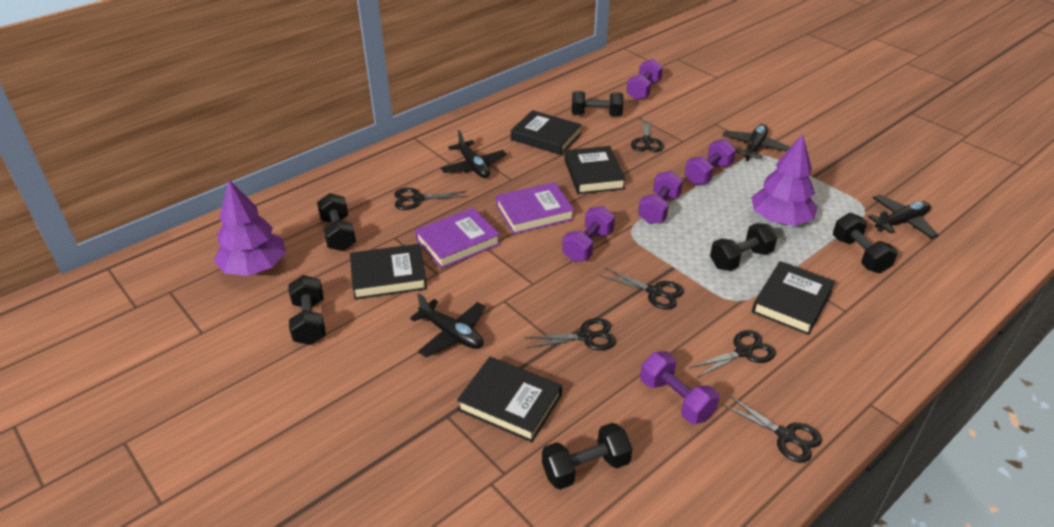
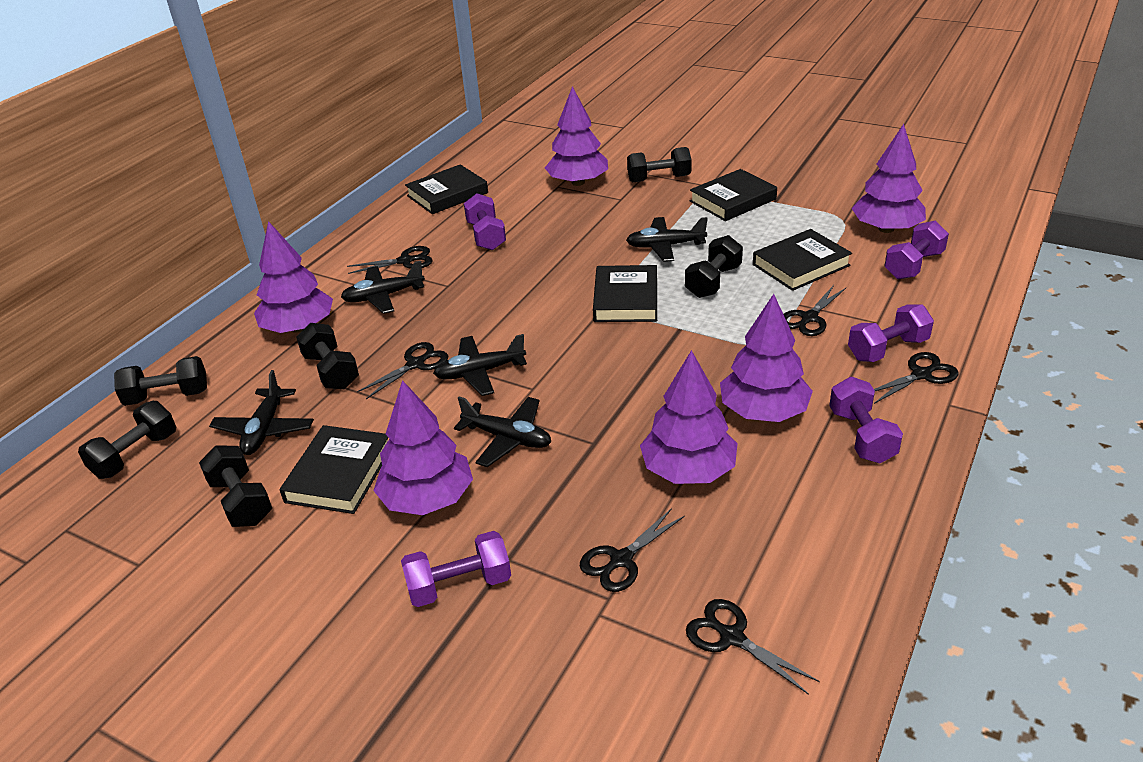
black plane: 4 -> 5
purple book: 2 -> 0
purple tree: 2 -> 6

